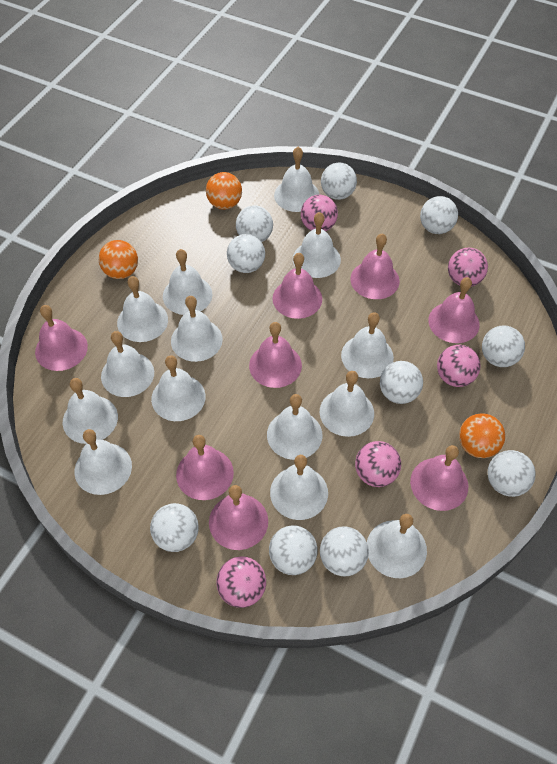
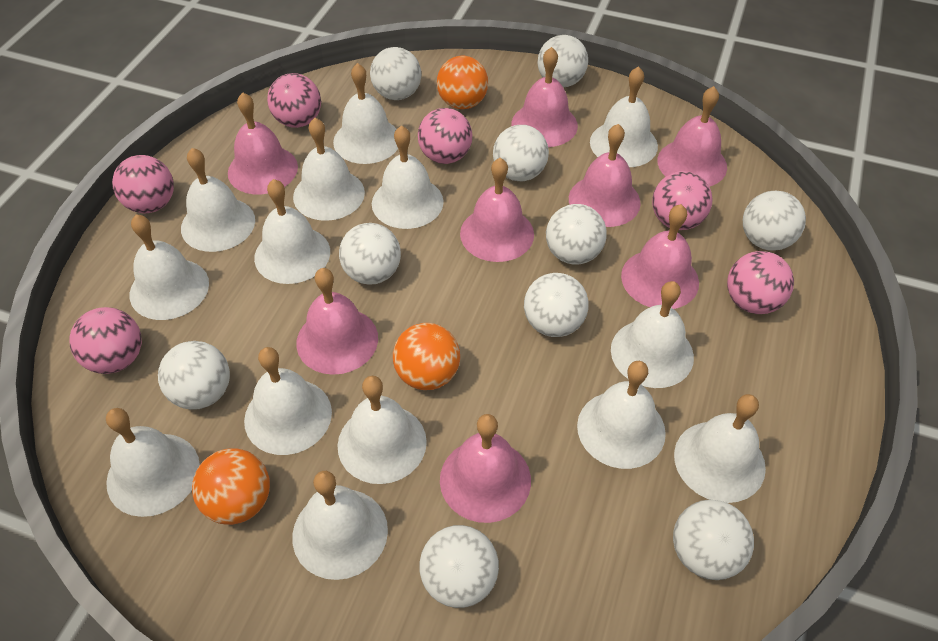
pink ball: 5 -> 6

